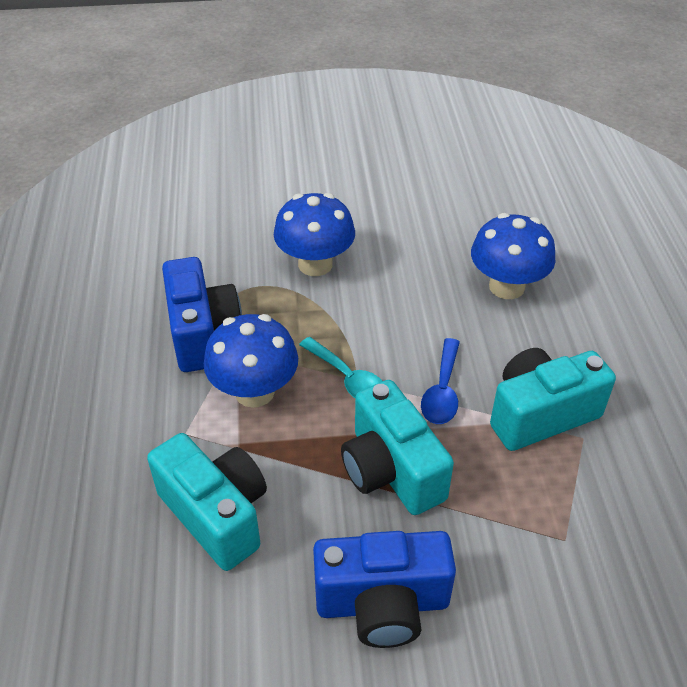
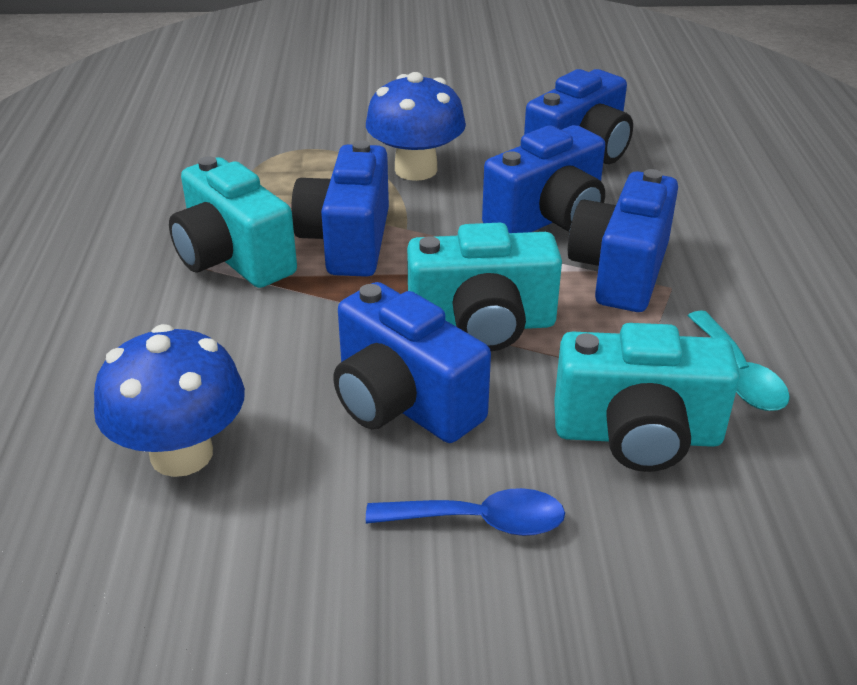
blue camera: 2 -> 5
blue mushroom: 3 -> 2

